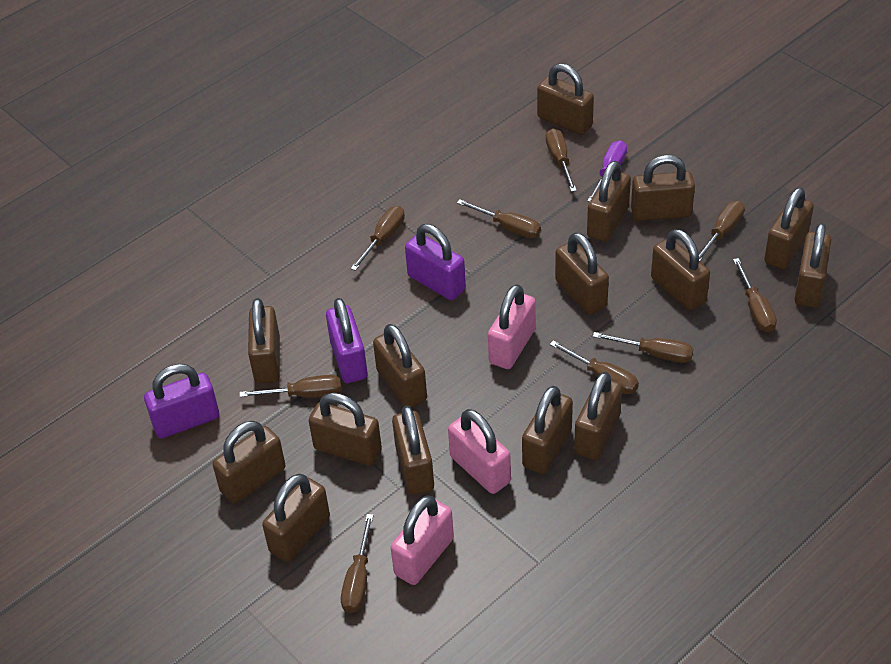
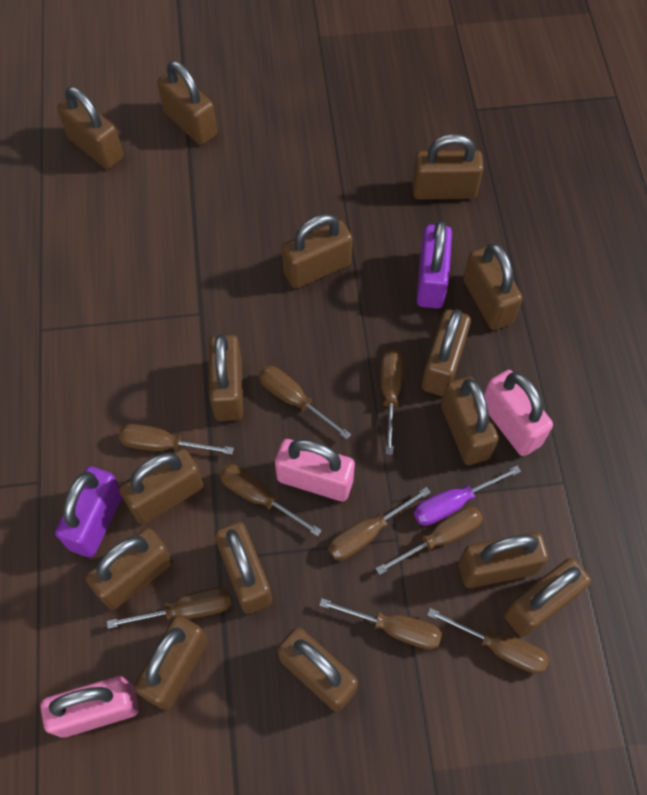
purple padlock: 3 -> 2

